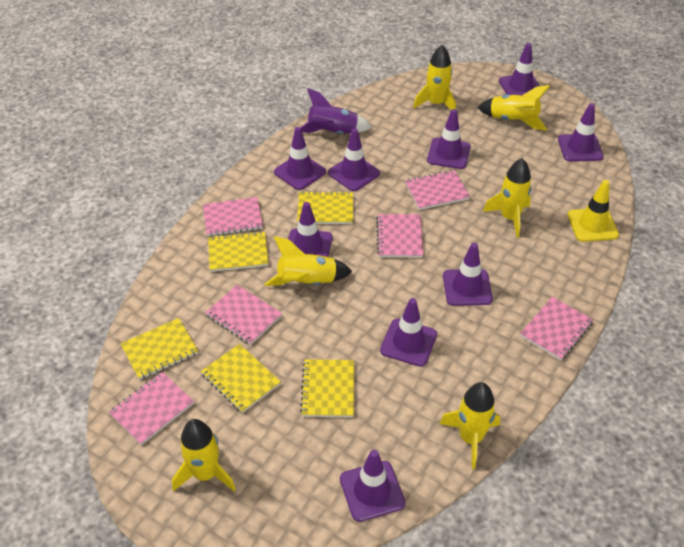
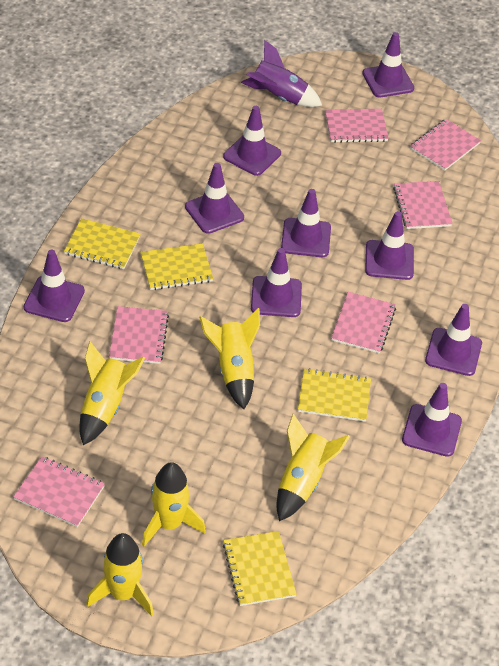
yellow notebook: 5 -> 4
yellow rocket: 6 -> 5
yellow traffic cone: 1 -> 0

